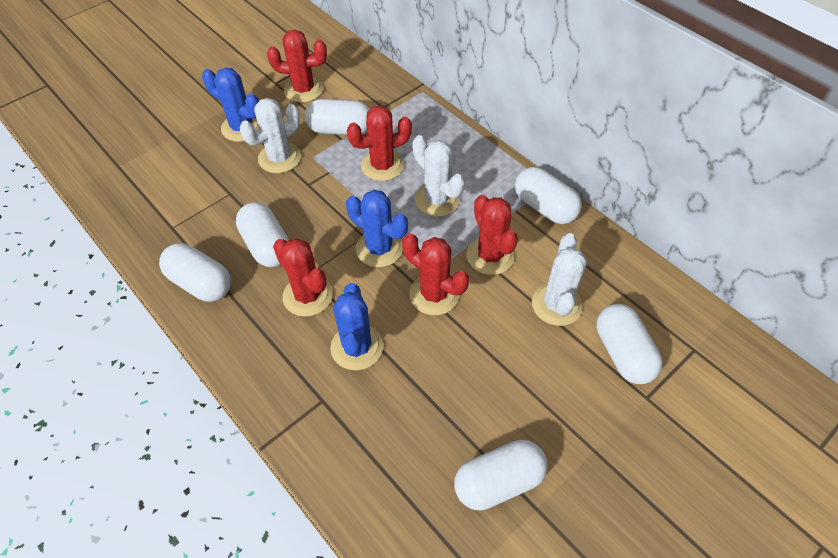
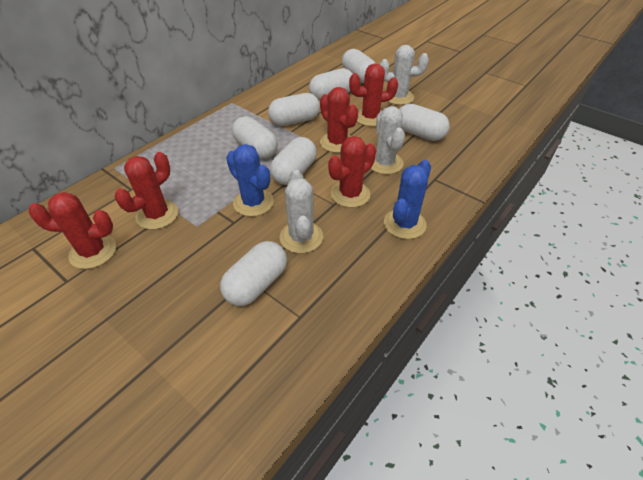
blue cactus: 3 -> 2
white capsule: 6 -> 7

